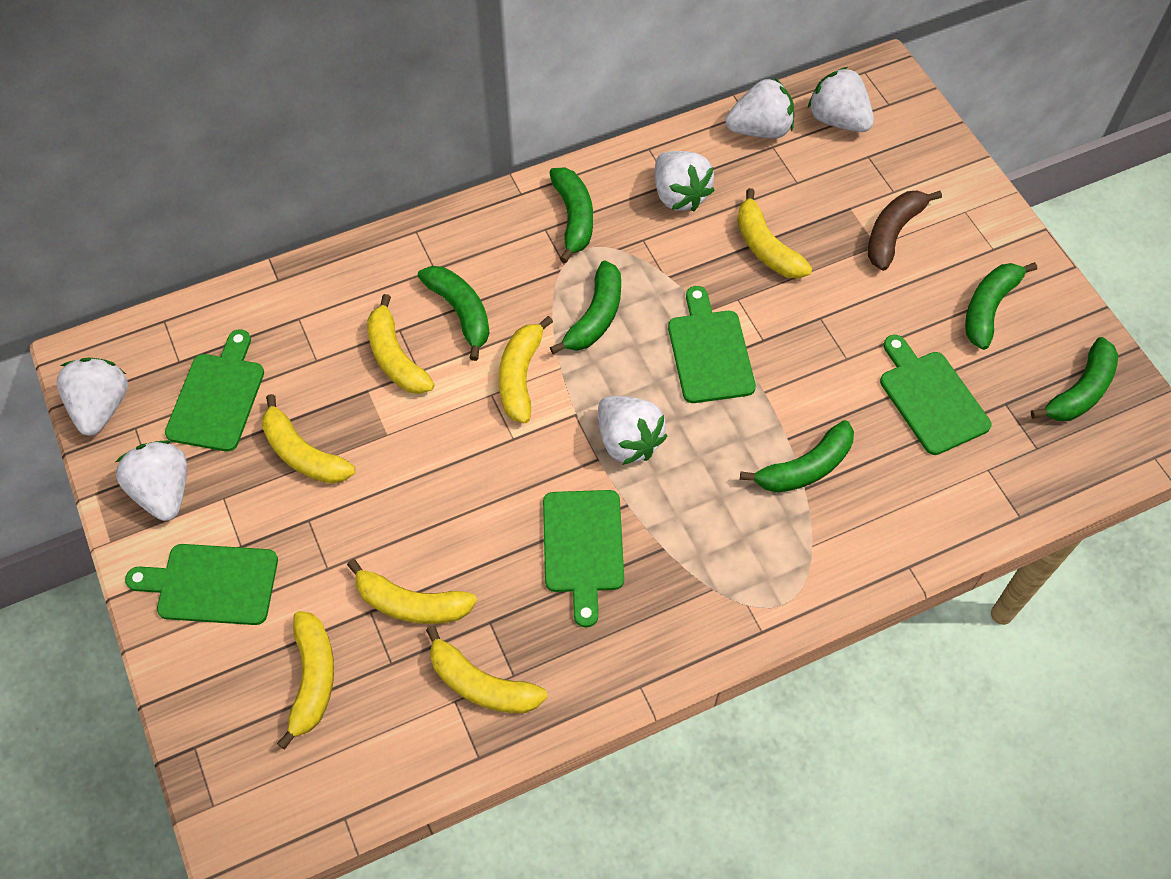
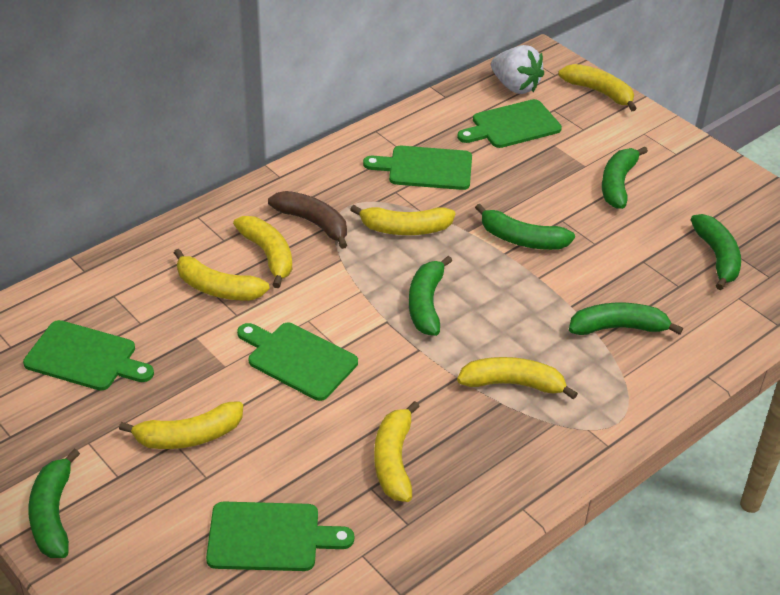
white strawberry: 6 -> 1

